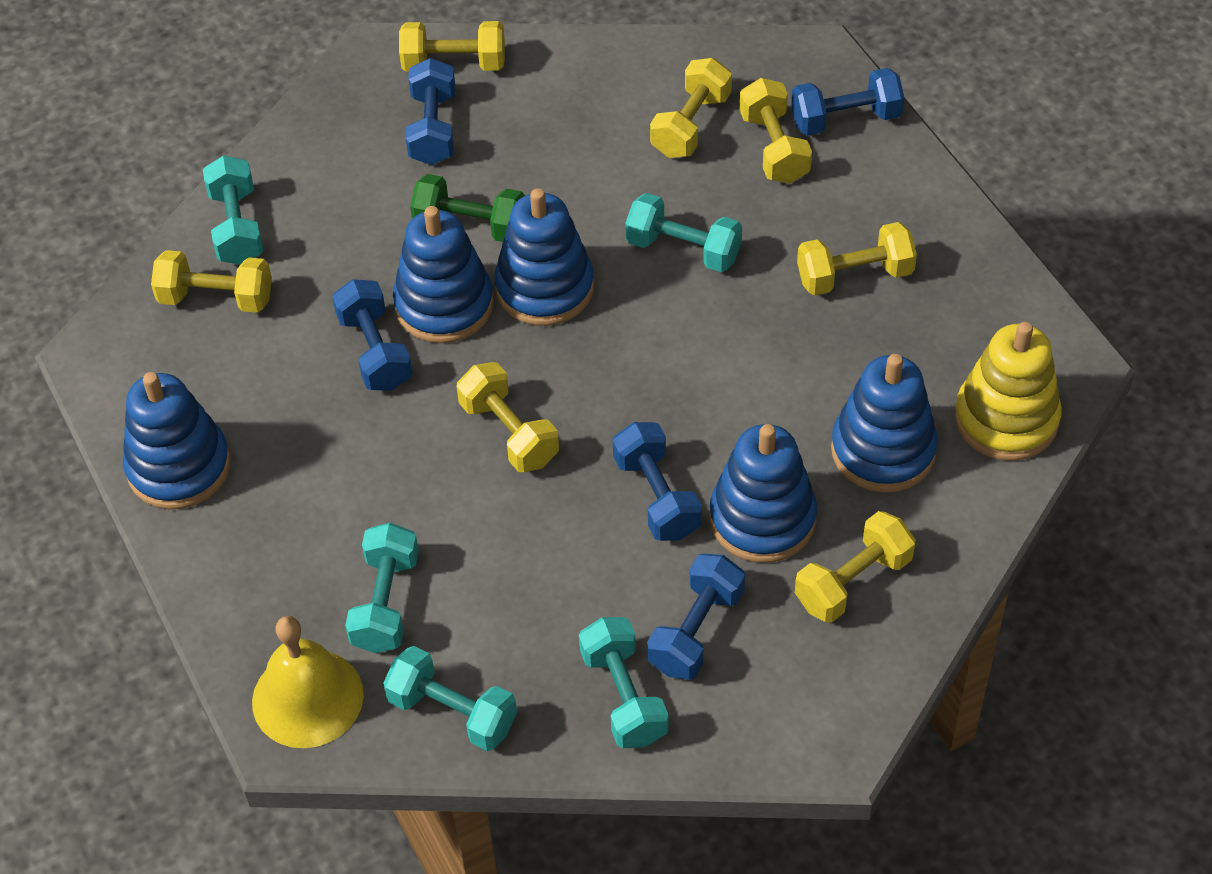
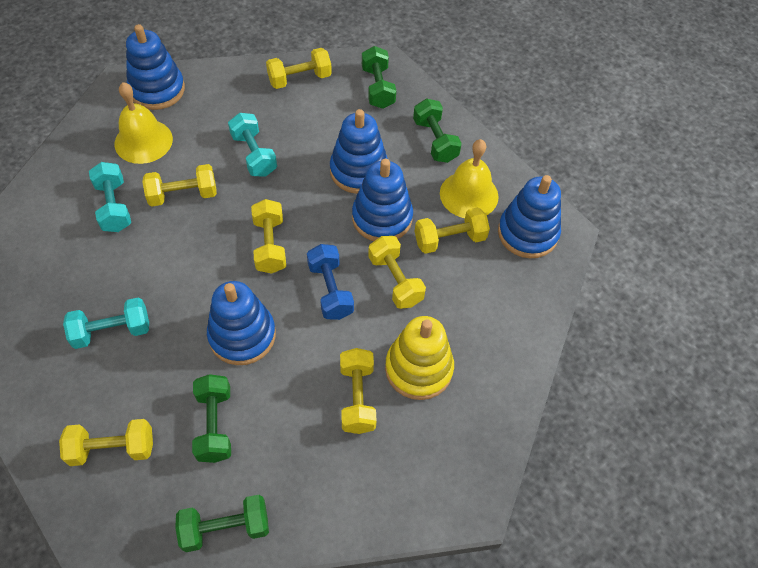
blue dumbbell: 5 -> 1
green dumbbell: 1 -> 4
turquoise dumbbell: 5 -> 3
yellow bell: 1 -> 2

